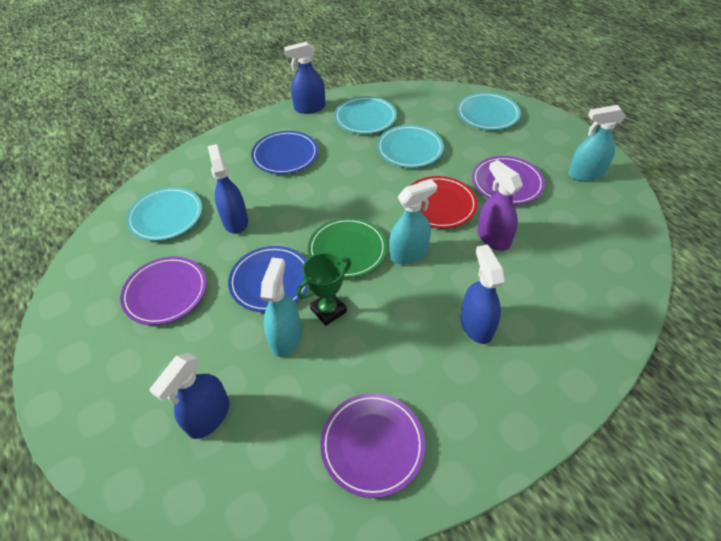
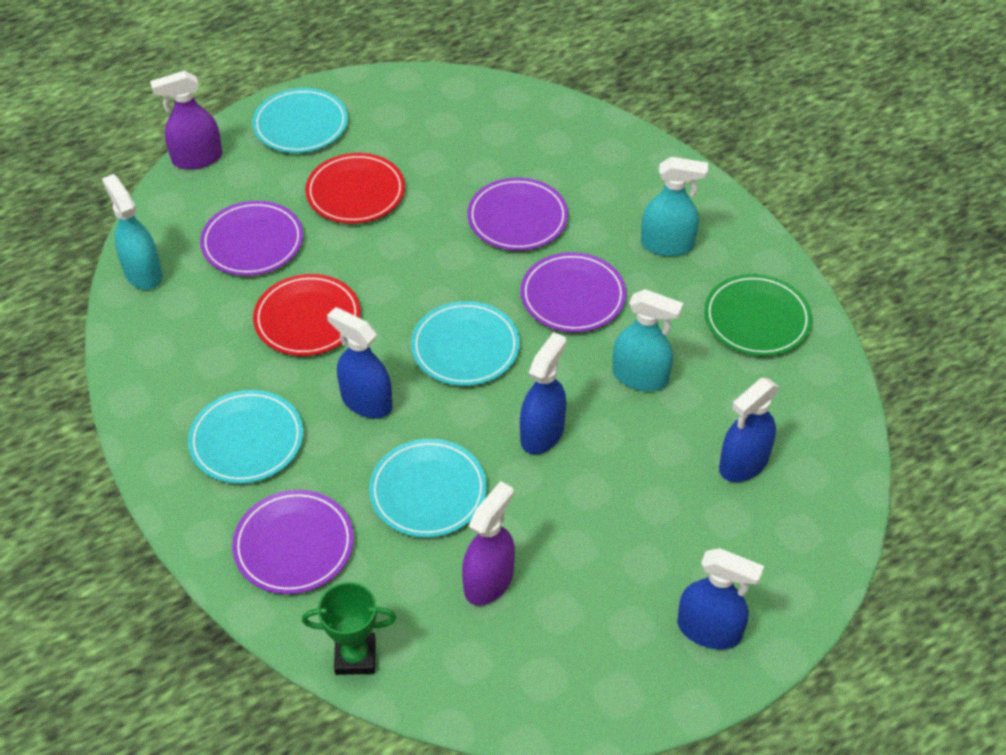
blue plate: 2 -> 0
purple plate: 3 -> 4
purple spray bottle: 1 -> 2
red plate: 1 -> 2

